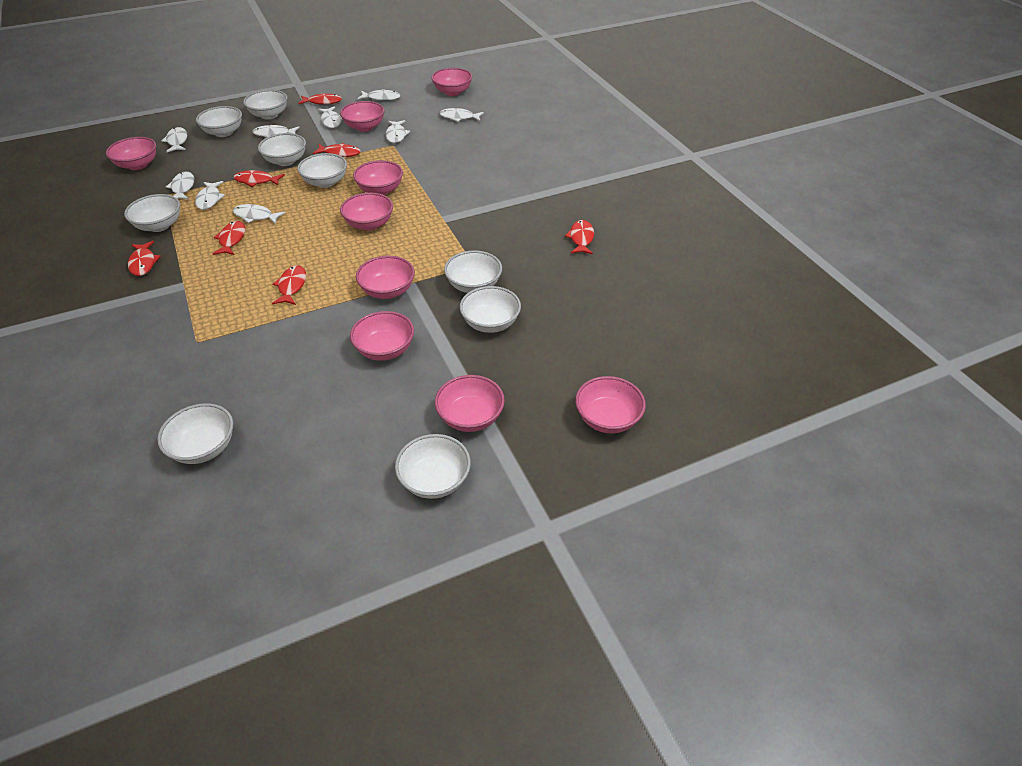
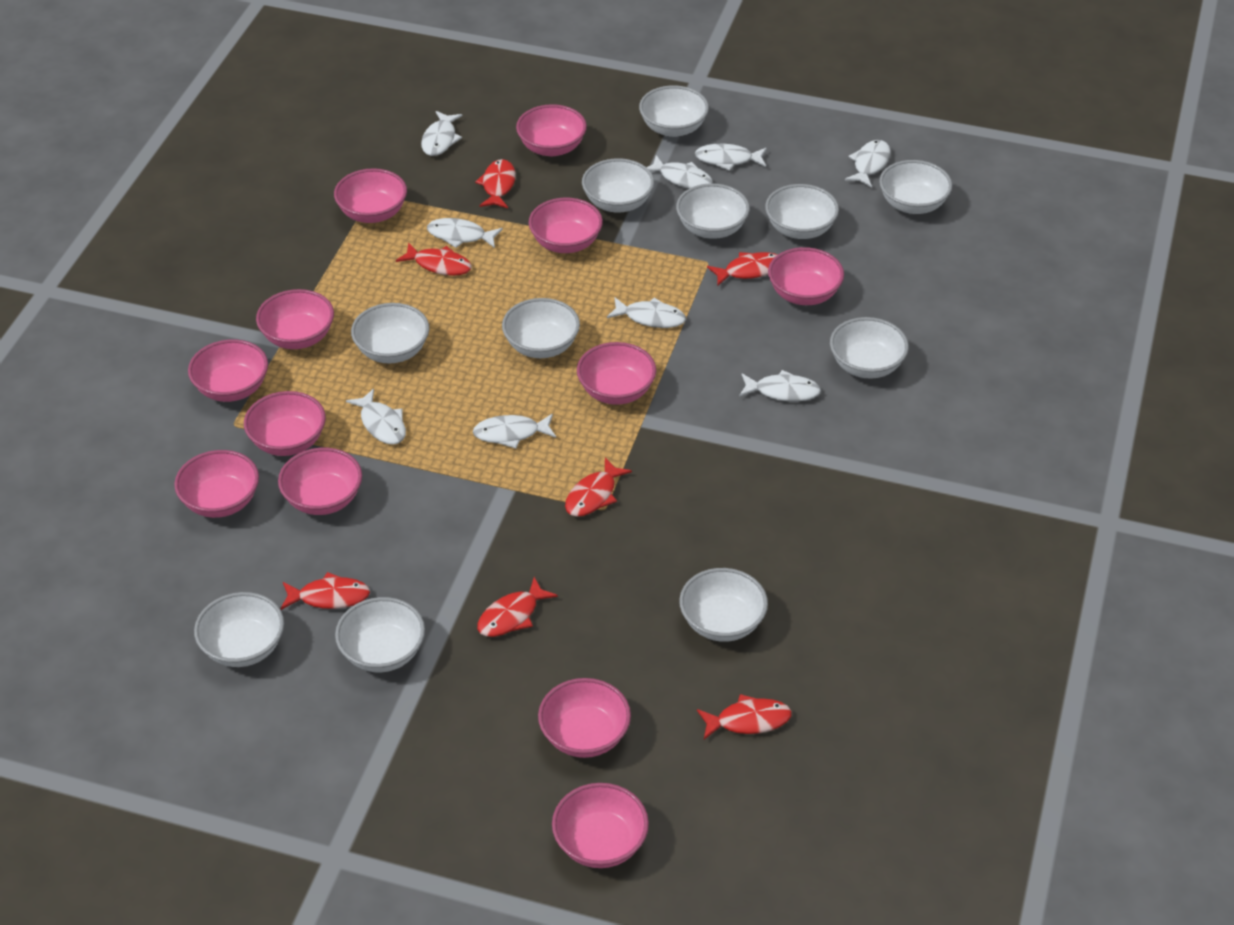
pink bowl: 9 -> 12
white bowl: 9 -> 11

